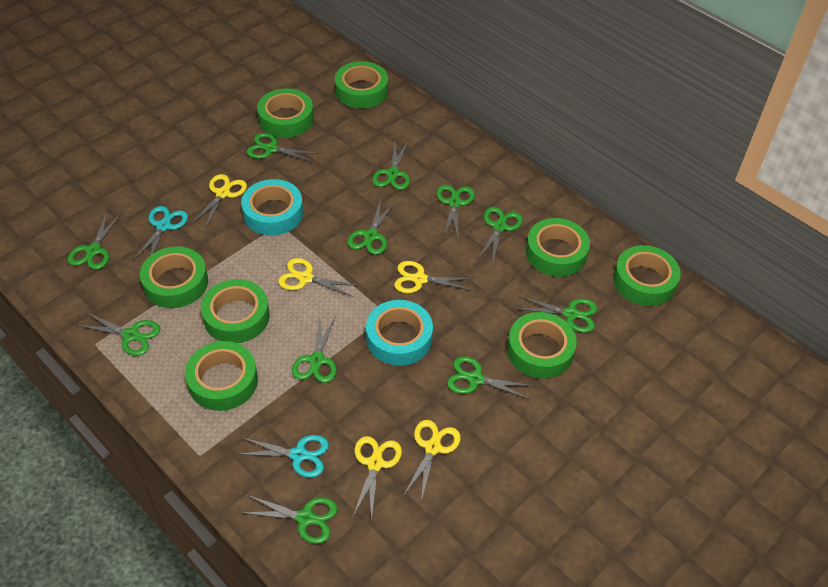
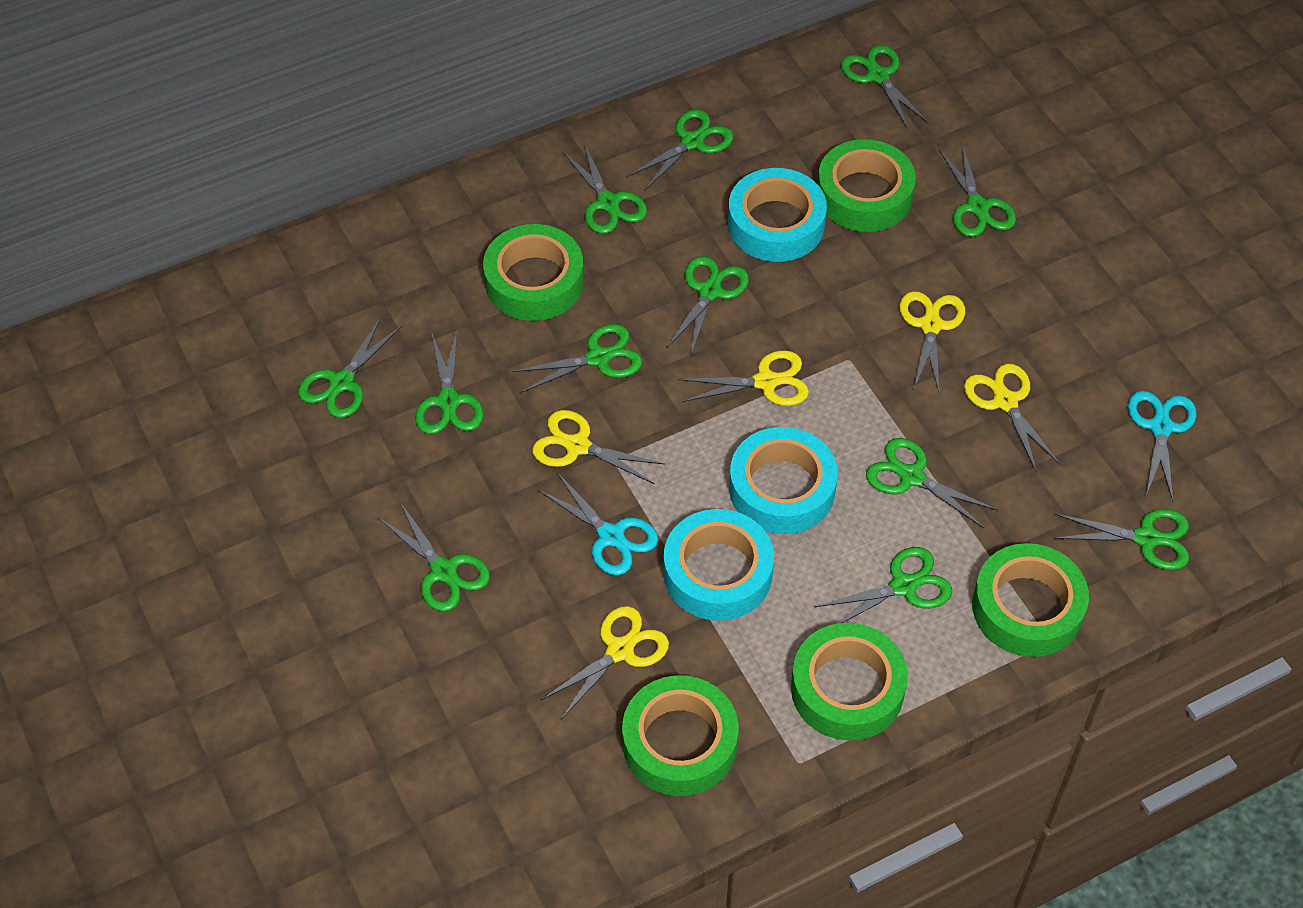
green scissors: 11 -> 12
green tape: 8 -> 5
turquoise tape: 2 -> 3

